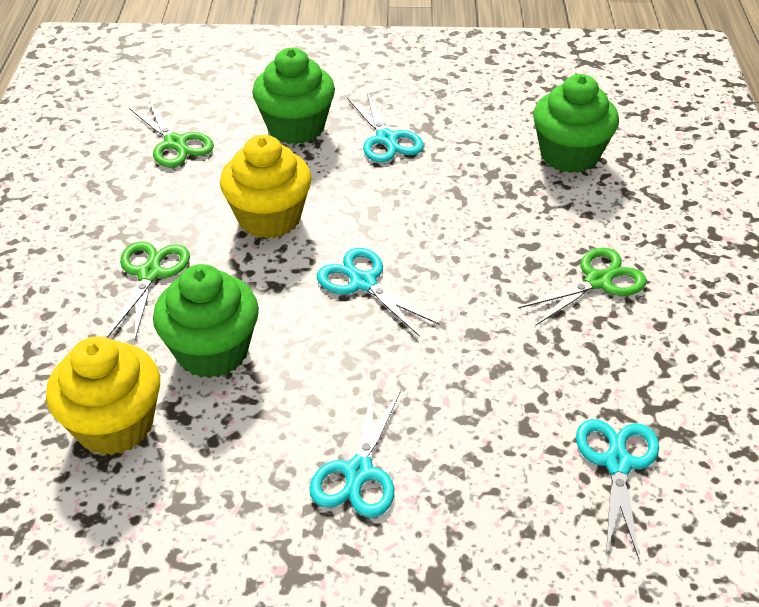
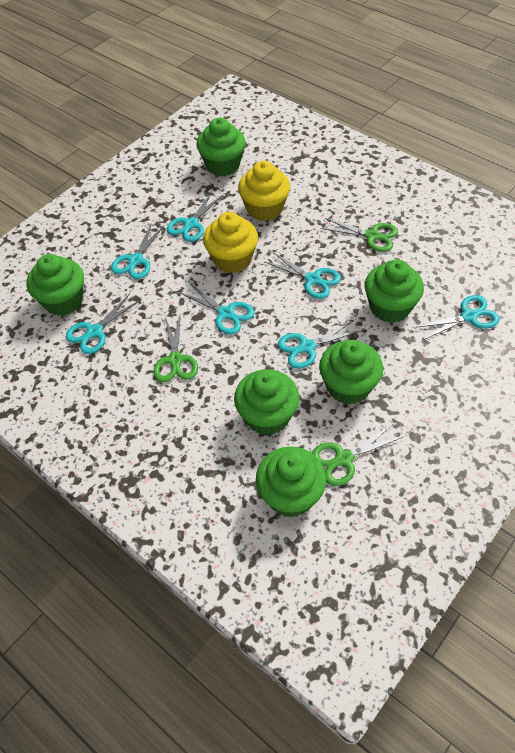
green cupcake: 3 -> 6
turquoise scissors: 4 -> 7

